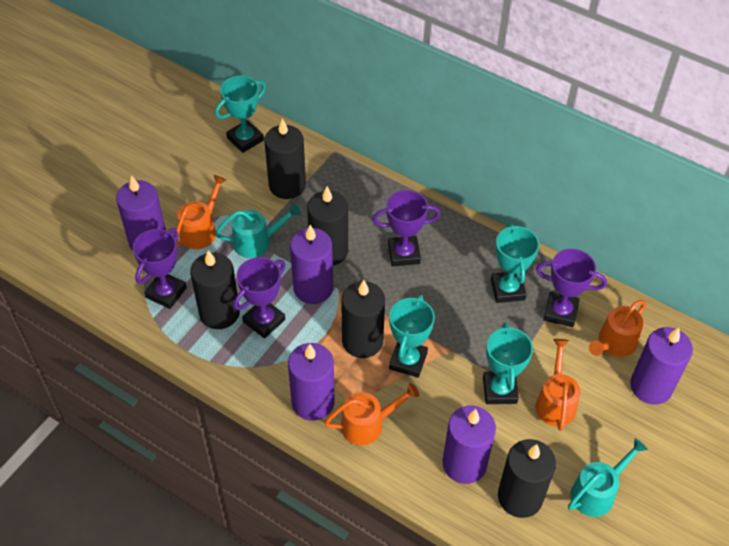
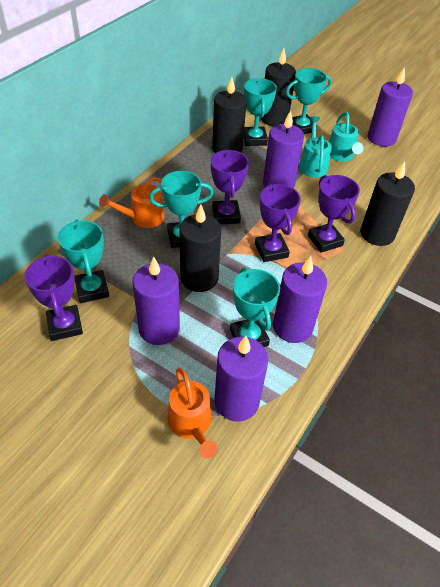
black candle: 5 -> 4
orange watering can: 4 -> 2
turquoise trophy: 4 -> 5

